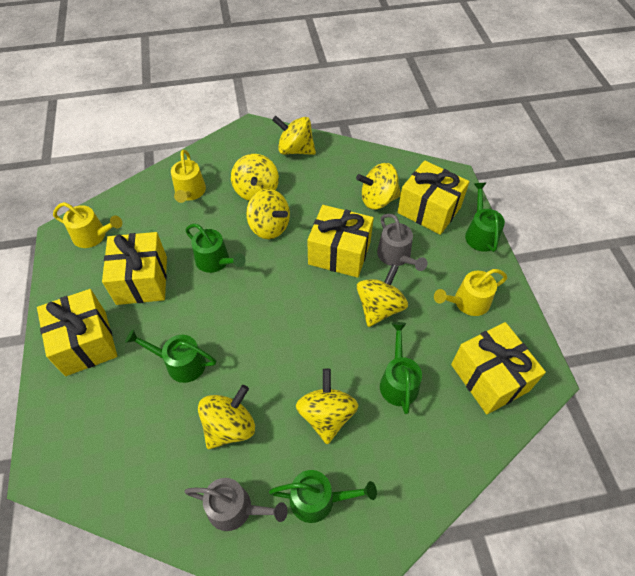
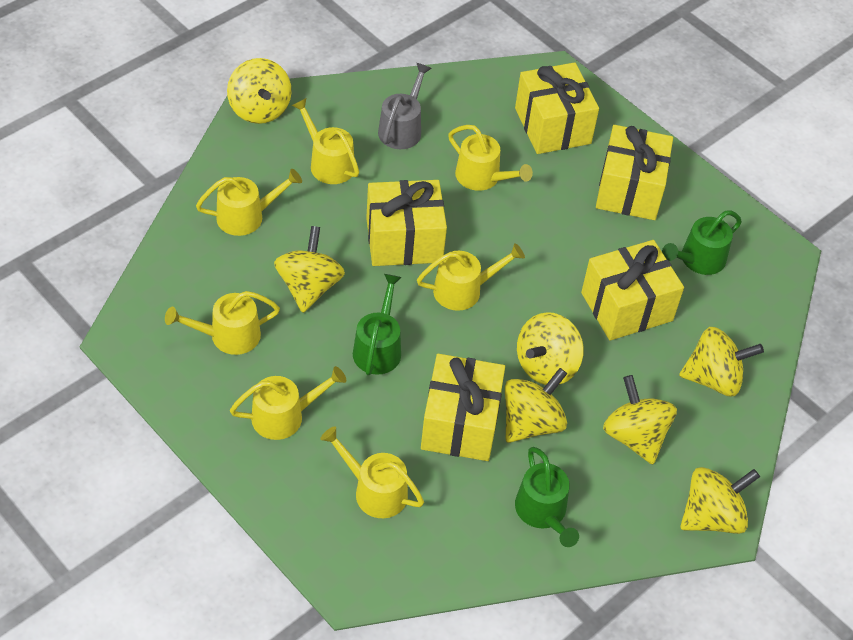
green watering can: 5 -> 3
grey watering can: 2 -> 1
yellow watering can: 3 -> 7

